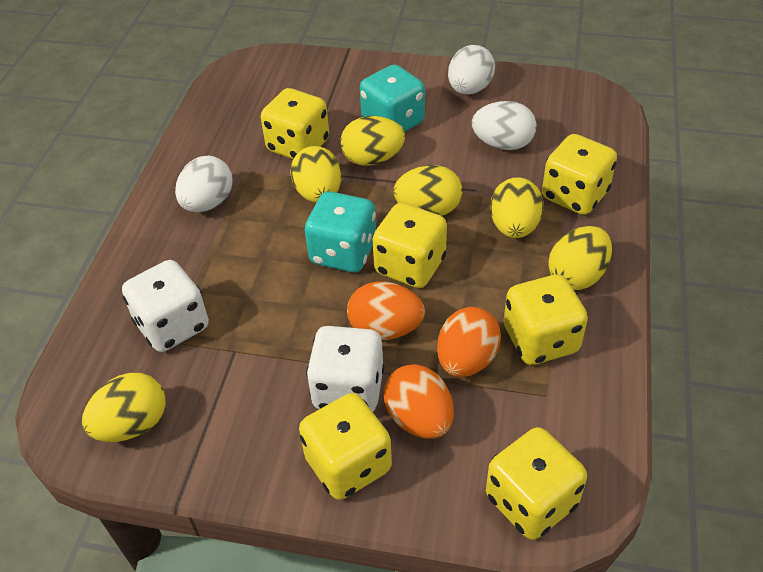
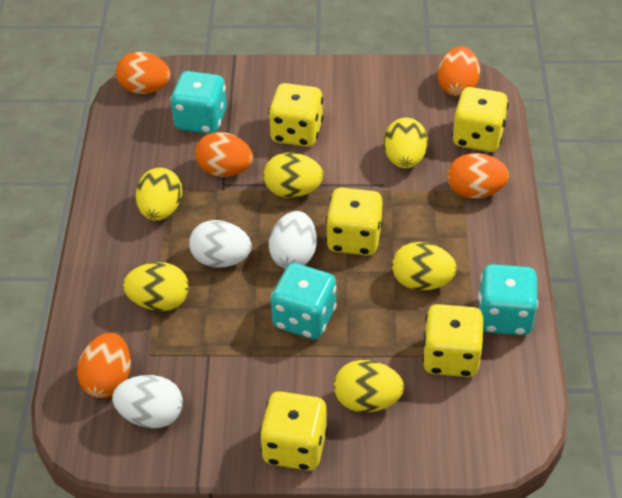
orange egg: 3 -> 5
turquoise dice: 2 -> 3
white dice: 2 -> 0
yellow dice: 6 -> 5

